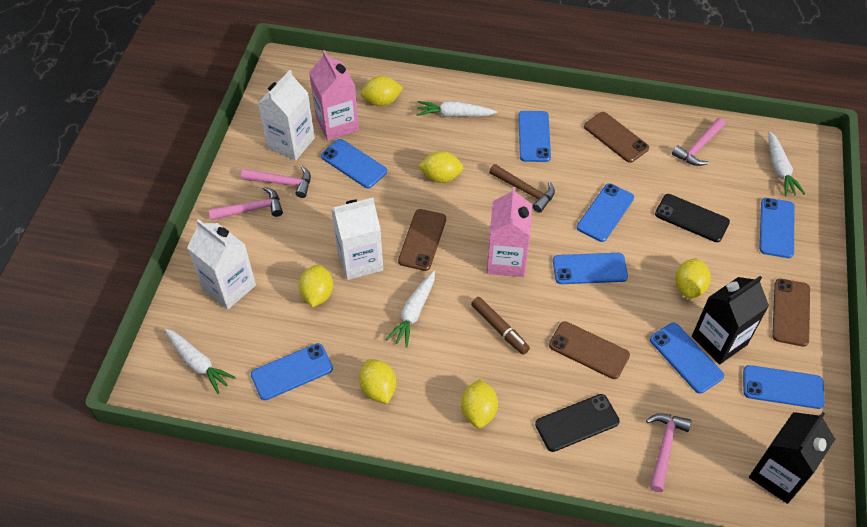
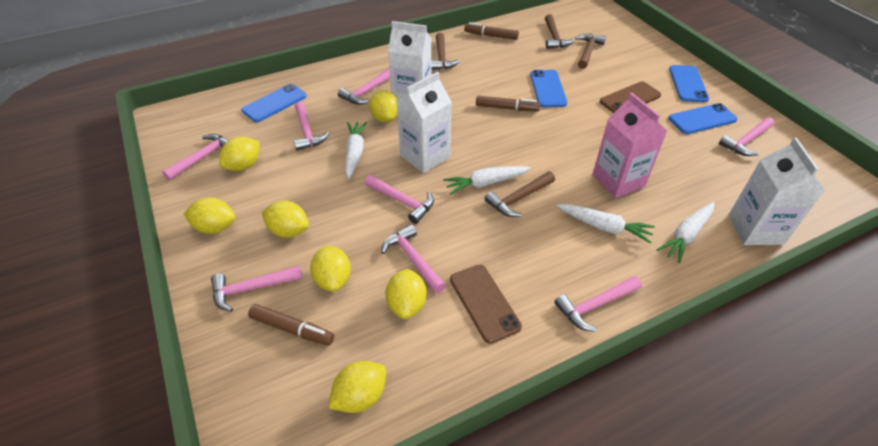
black carton: 2 -> 0
black phone: 2 -> 0
blue phone: 8 -> 4
brown hammer: 1 -> 4
brown marker: 1 -> 3
brown phone: 4 -> 2
pink carton: 2 -> 1
pink hammer: 4 -> 8
yellow lemon: 6 -> 7

